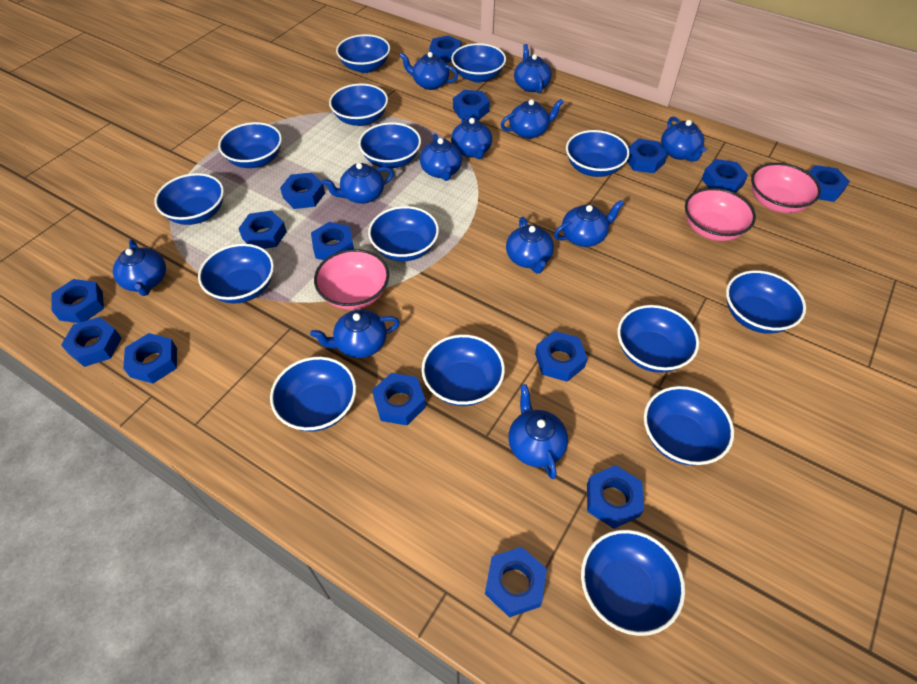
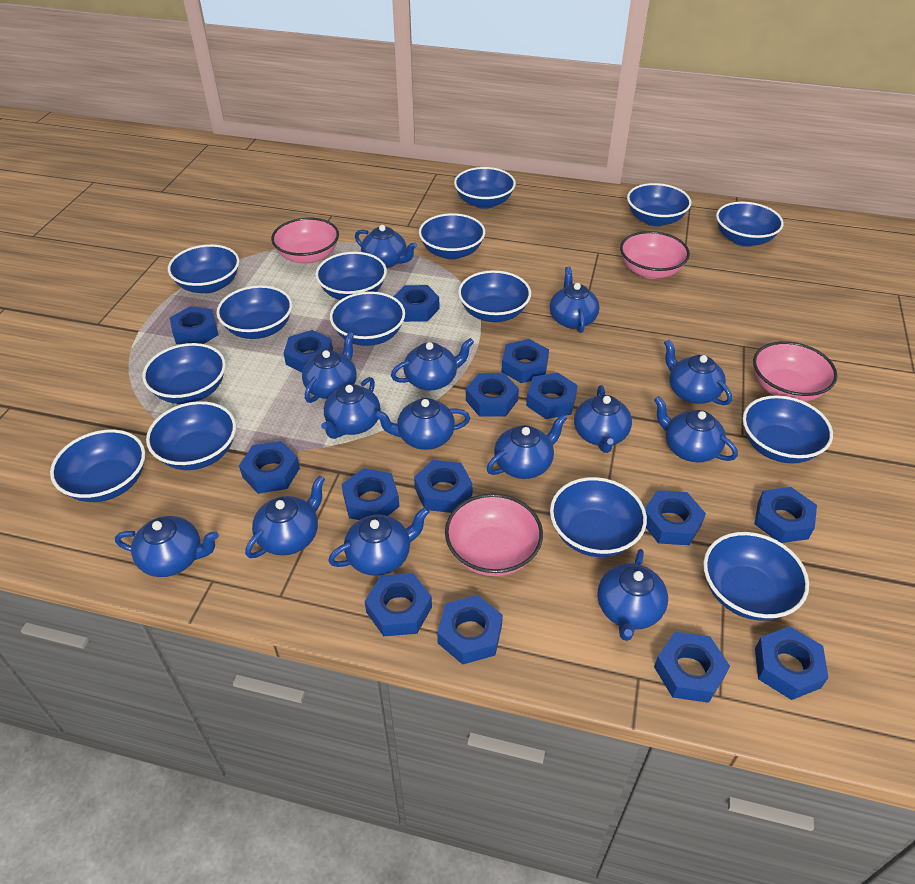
blue teapot: 12 -> 14
pink bowl: 3 -> 4

